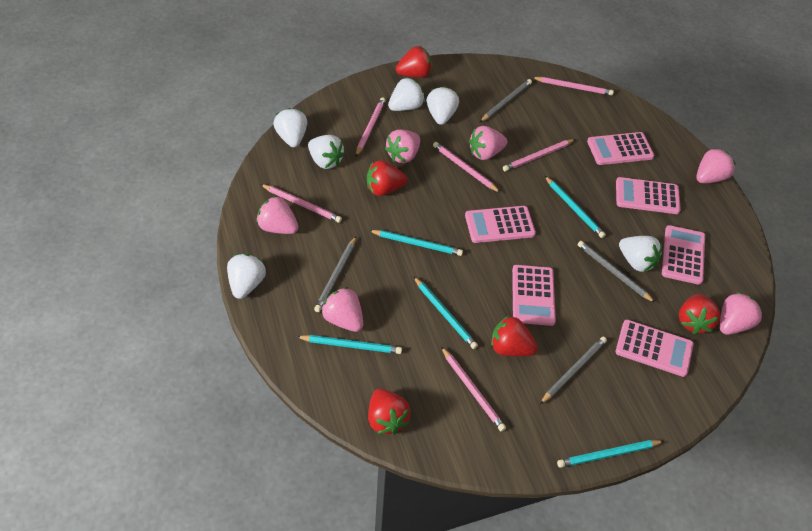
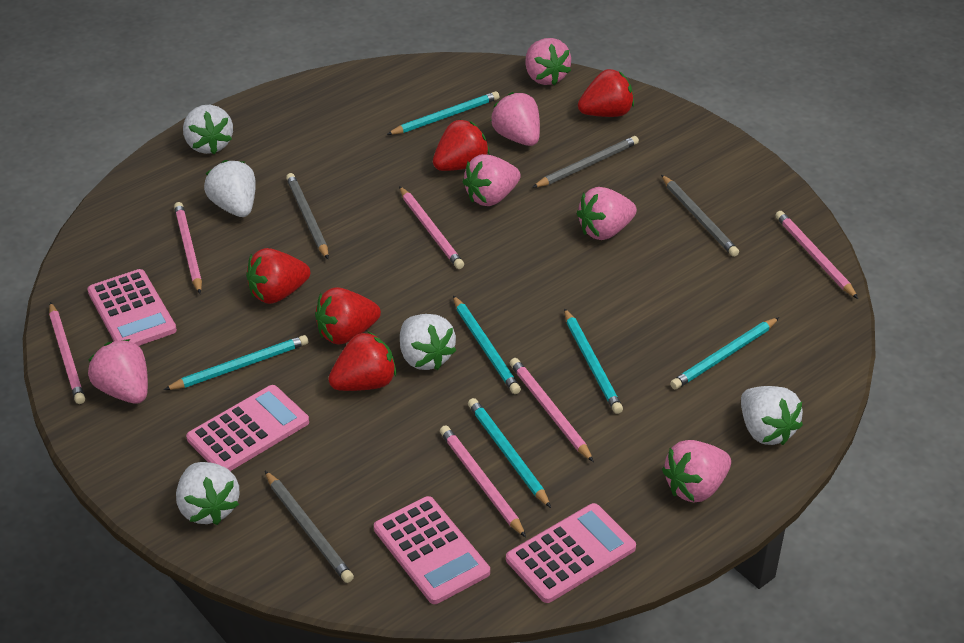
pink calculator: 6 -> 4
turquoise pencil: 5 -> 6
white strawberry: 6 -> 5

